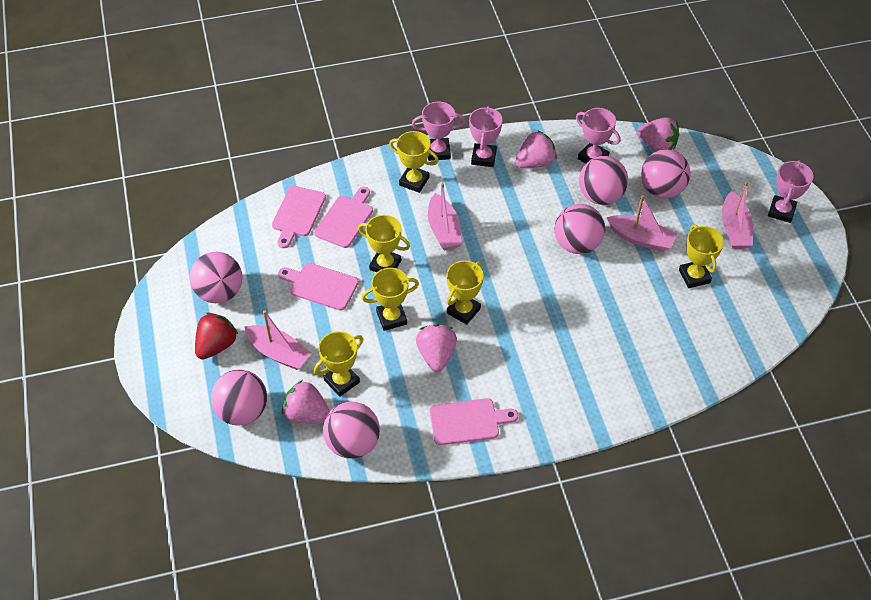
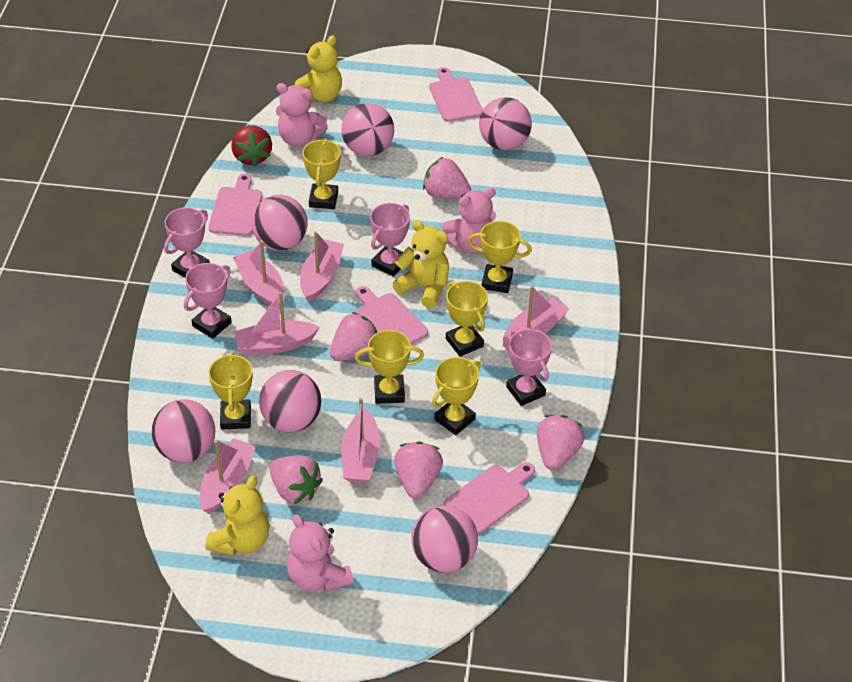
pink boat: 4 -> 6
pink strawberry: 4 -> 5
pink teddy bear: 0 -> 3
yellow teddy bear: 0 -> 3

